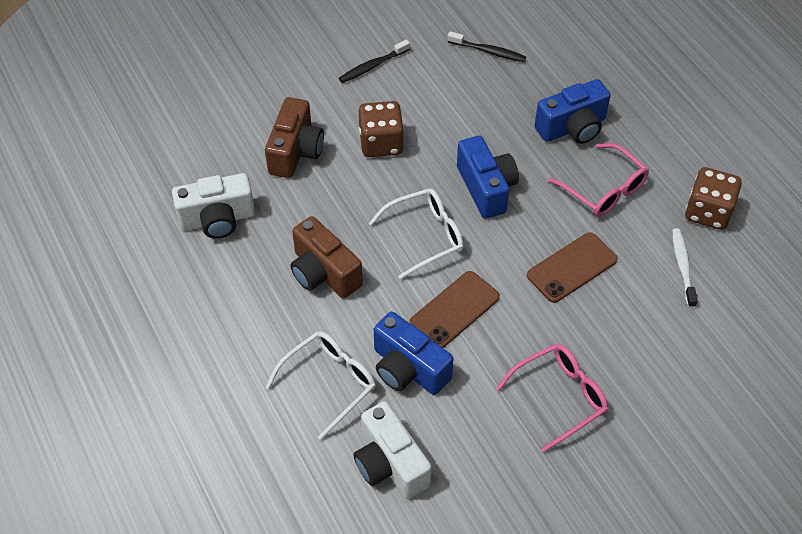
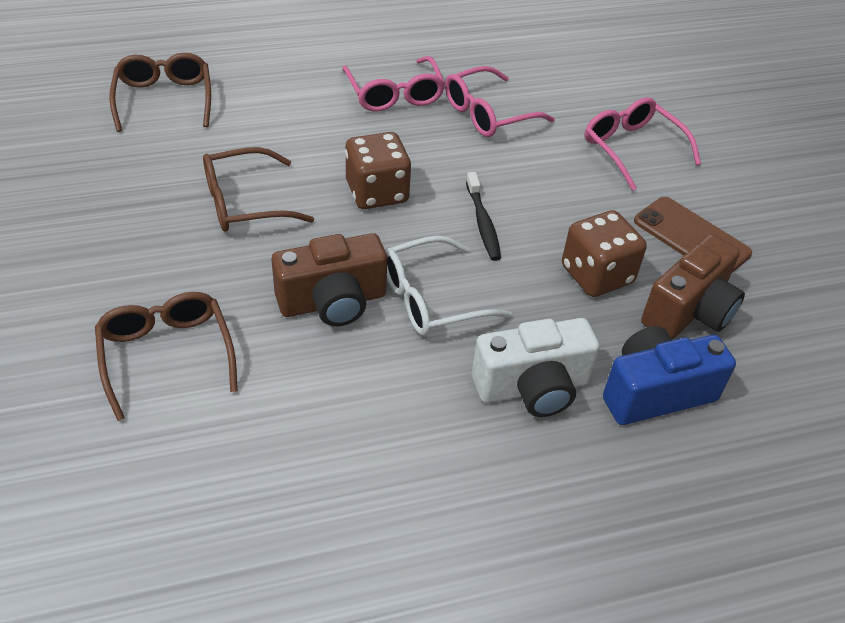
black toothbrush: 2 -> 1
blue camera: 3 -> 1
brown glasses: 0 -> 3
brown phone: 2 -> 1
pink glasses: 2 -> 3
white camera: 2 -> 1
white glasses: 2 -> 1
white toothbrush: 1 -> 0

